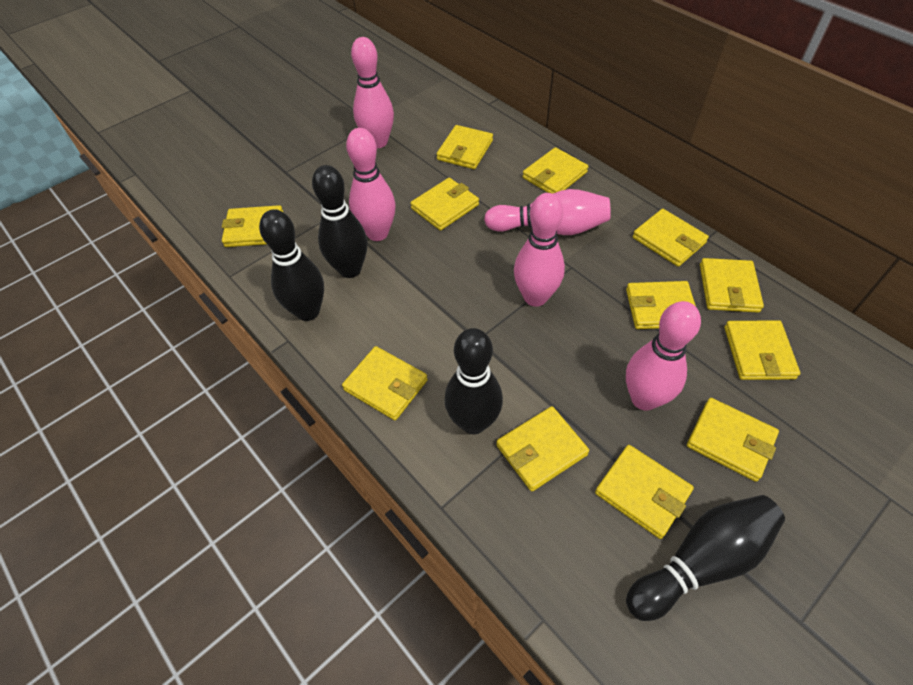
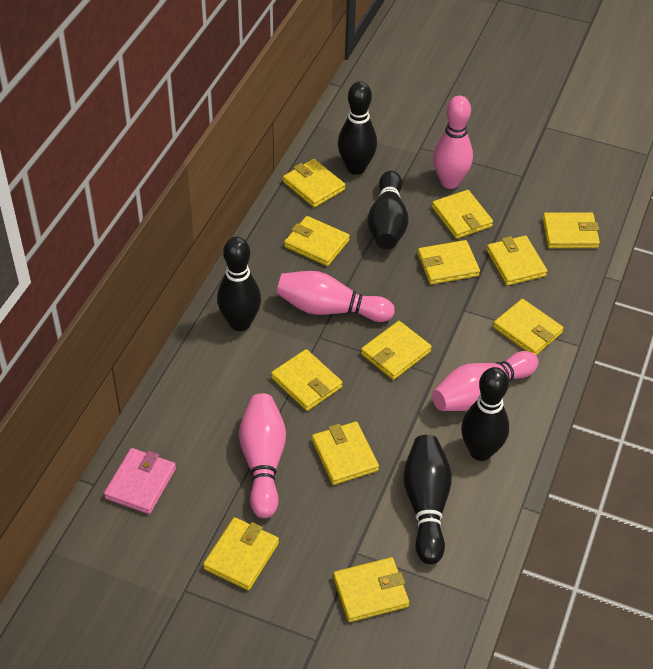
black bowling pin: 4 -> 5
pink bowling pin: 5 -> 4
pink wallet: 0 -> 1

